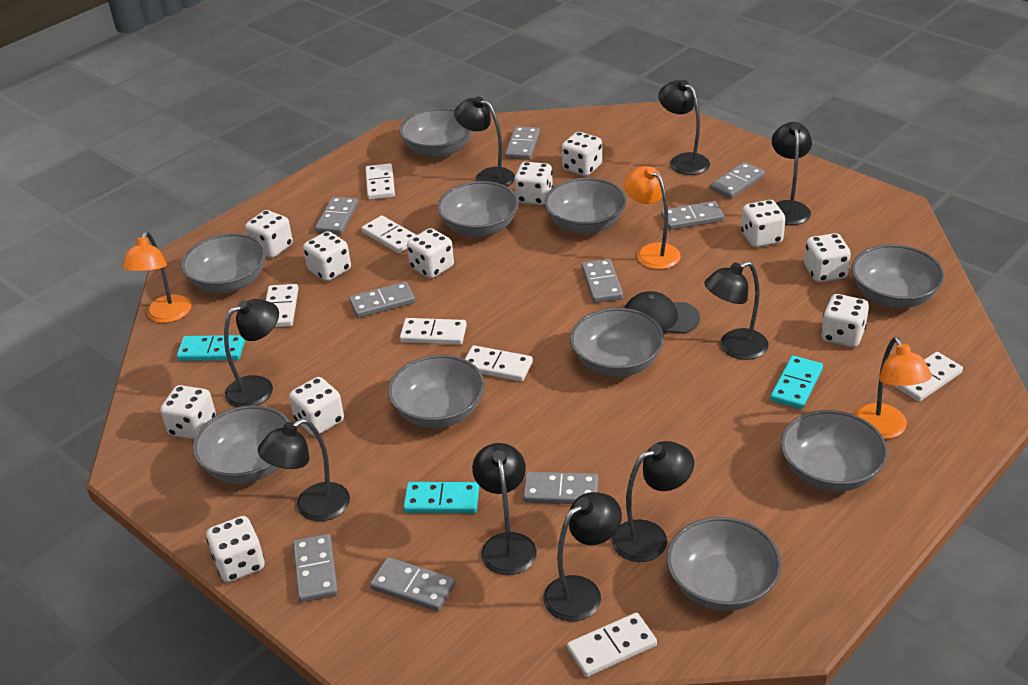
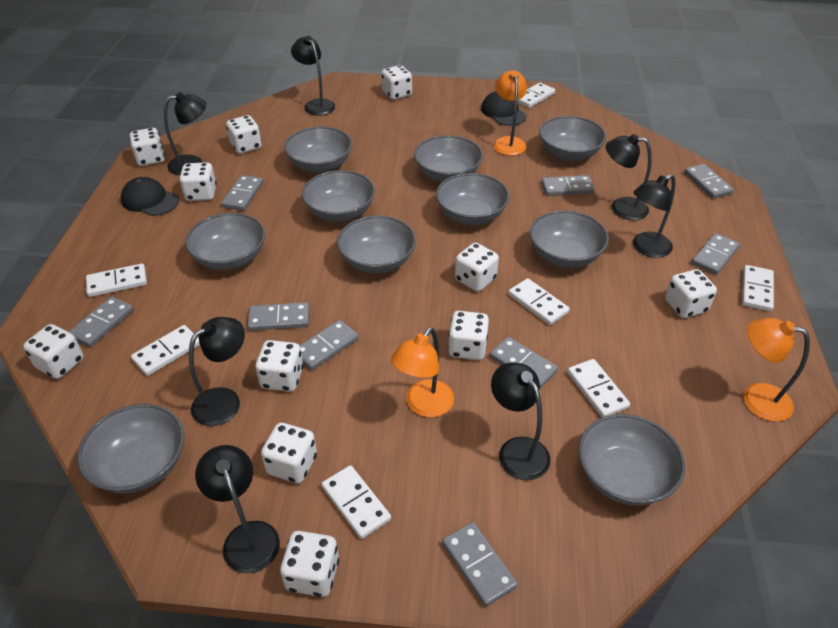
black cap: 1 -> 2
black lamp: 9 -> 7
turquoise domino: 3 -> 0

